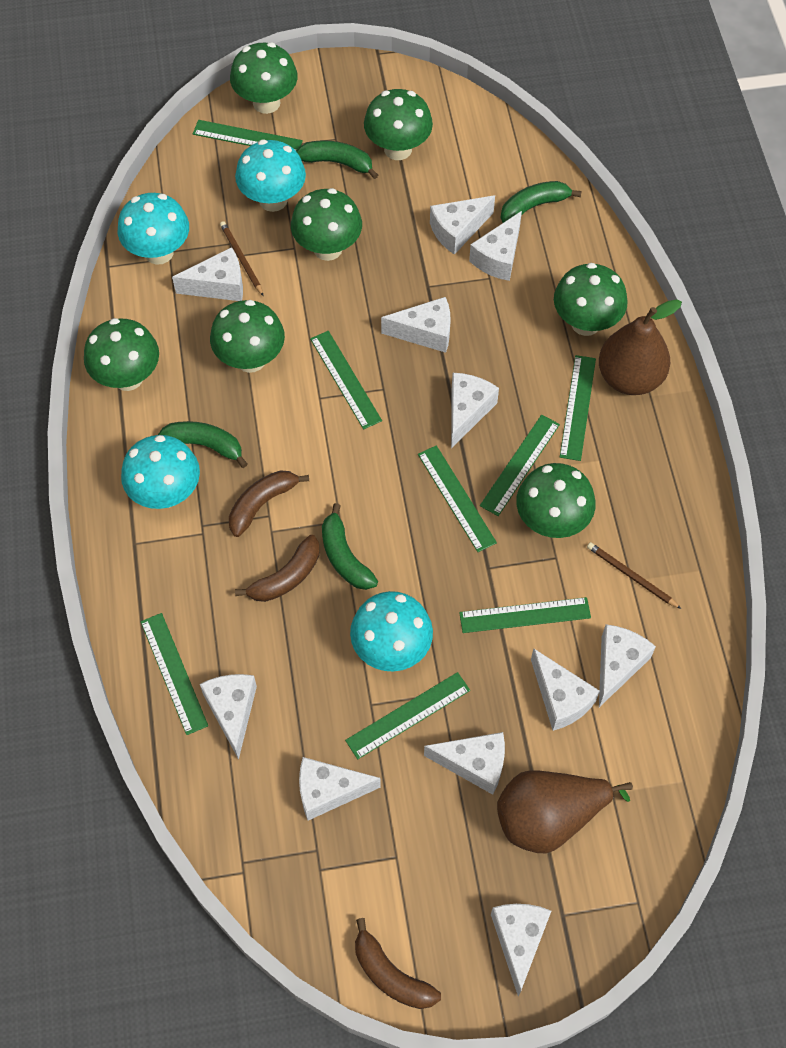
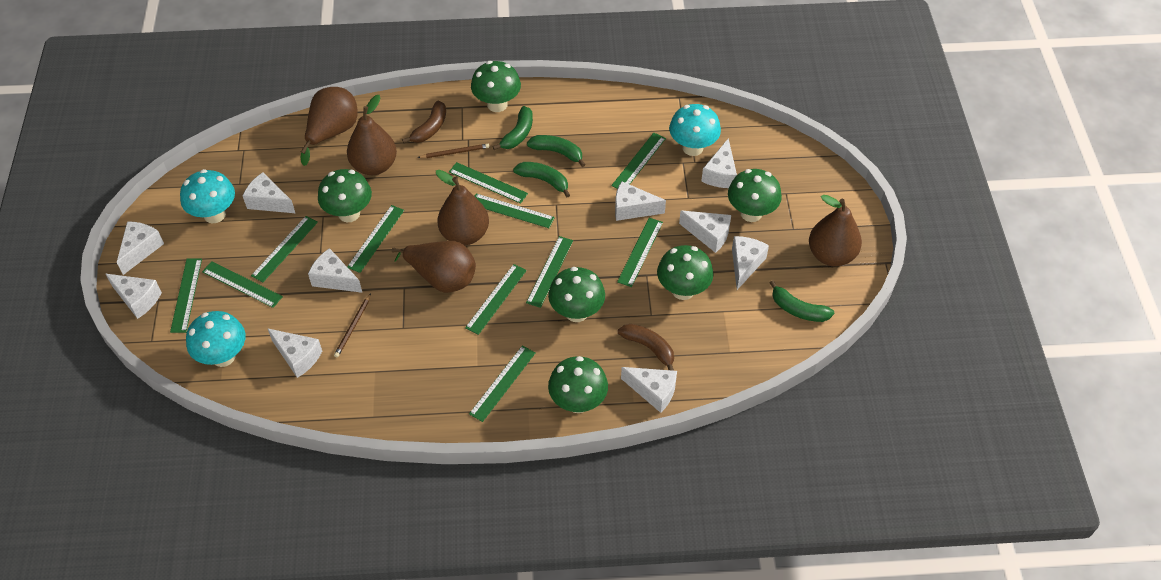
brown banana: 3 -> 2
brown pear: 2 -> 5
green mushroom: 7 -> 6
green ruler: 8 -> 11
turquoise mushroom: 4 -> 3
white cheese: 11 -> 10

